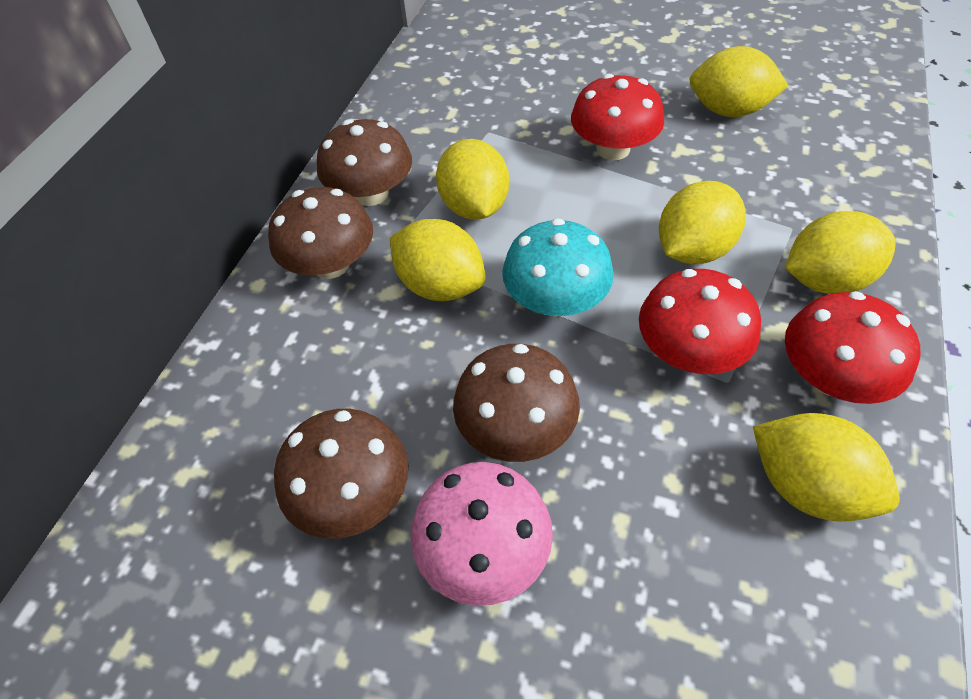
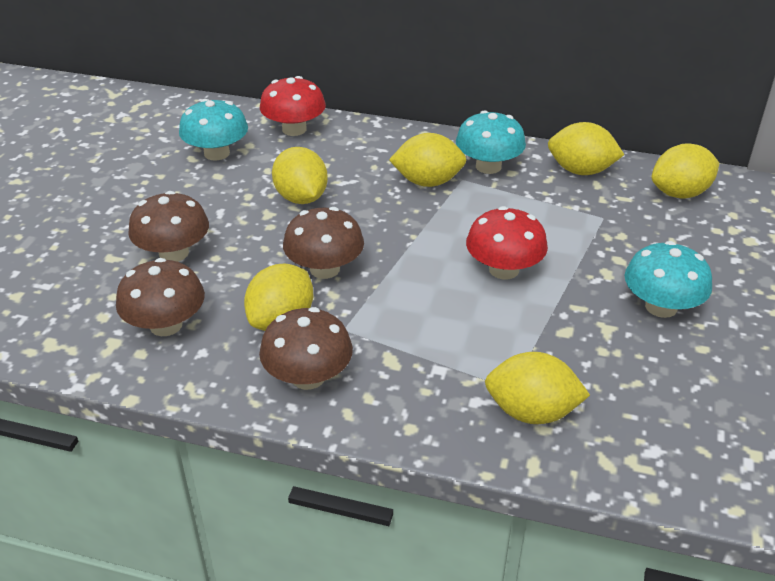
pink mushroom: 1 -> 0
red mushroom: 3 -> 2
turquoise mushroom: 1 -> 3

